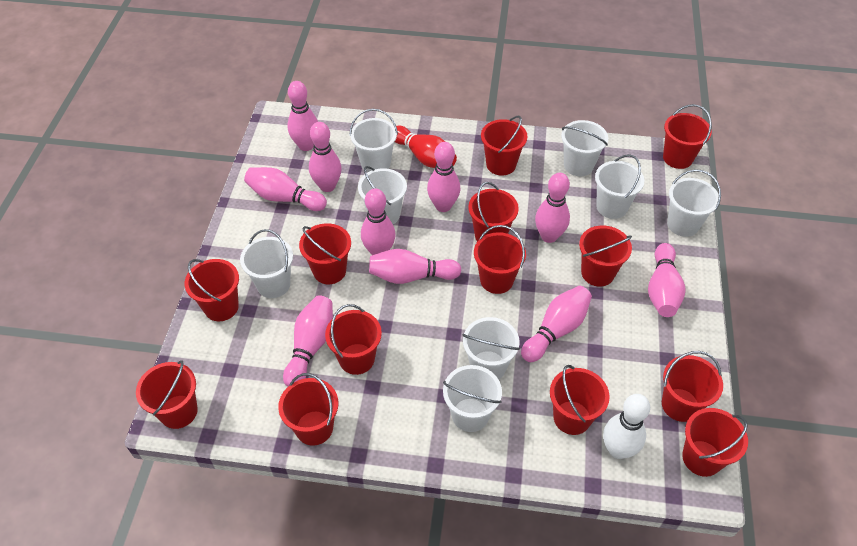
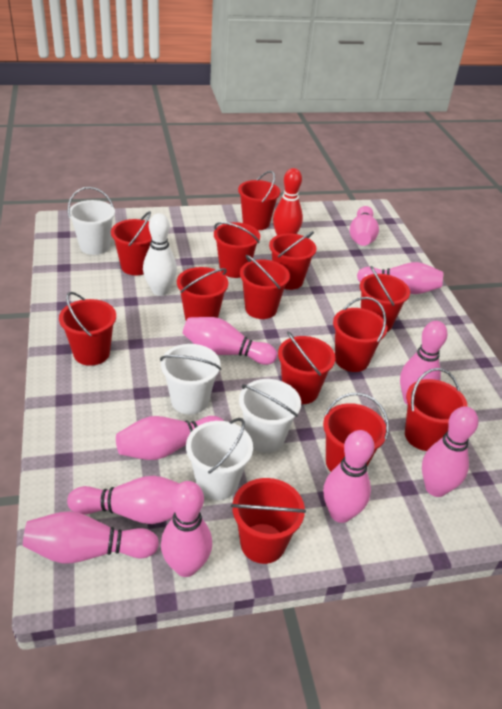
white bucket: 8 -> 4

